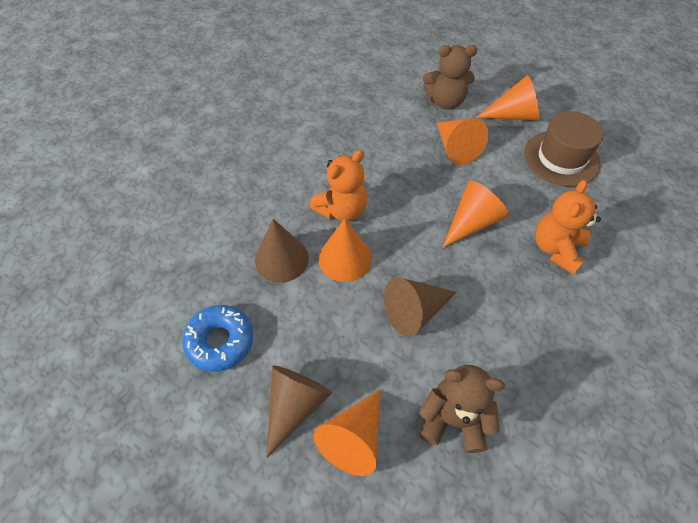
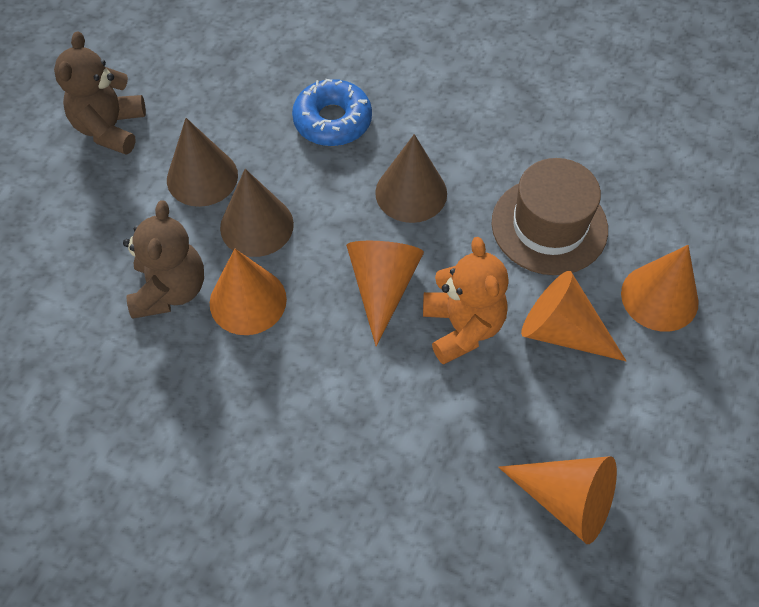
orange teddy bear: 2 -> 1

